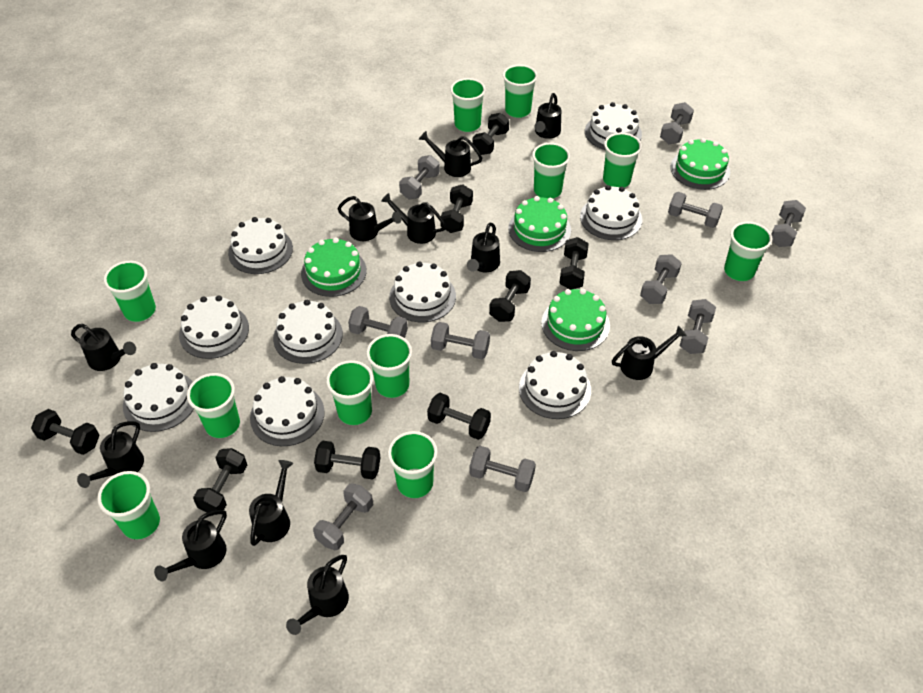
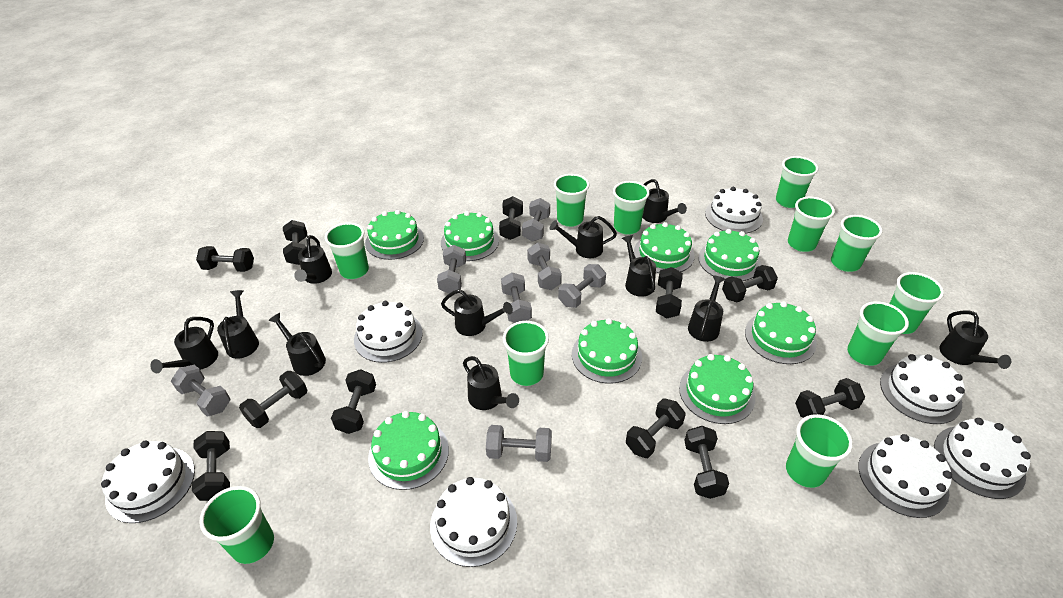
black dumbbell: 8 -> 11
green cake: 4 -> 8
grey dumbbell: 10 -> 7
white cake: 9 -> 7

